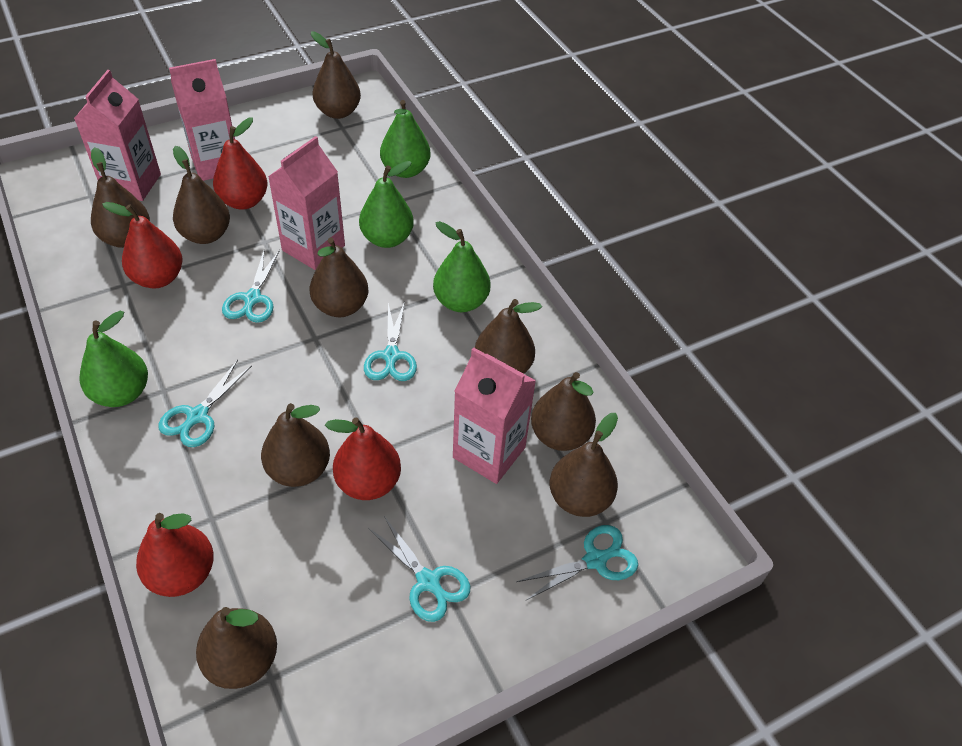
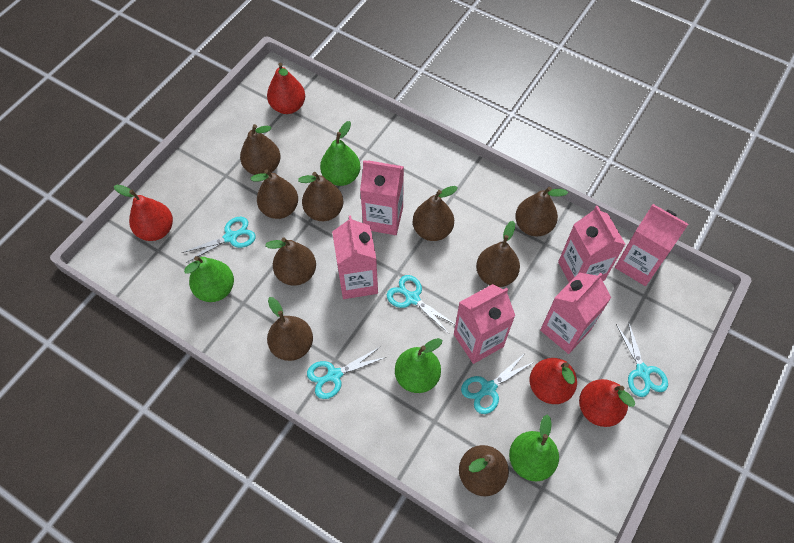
pink carton: 4 -> 6

